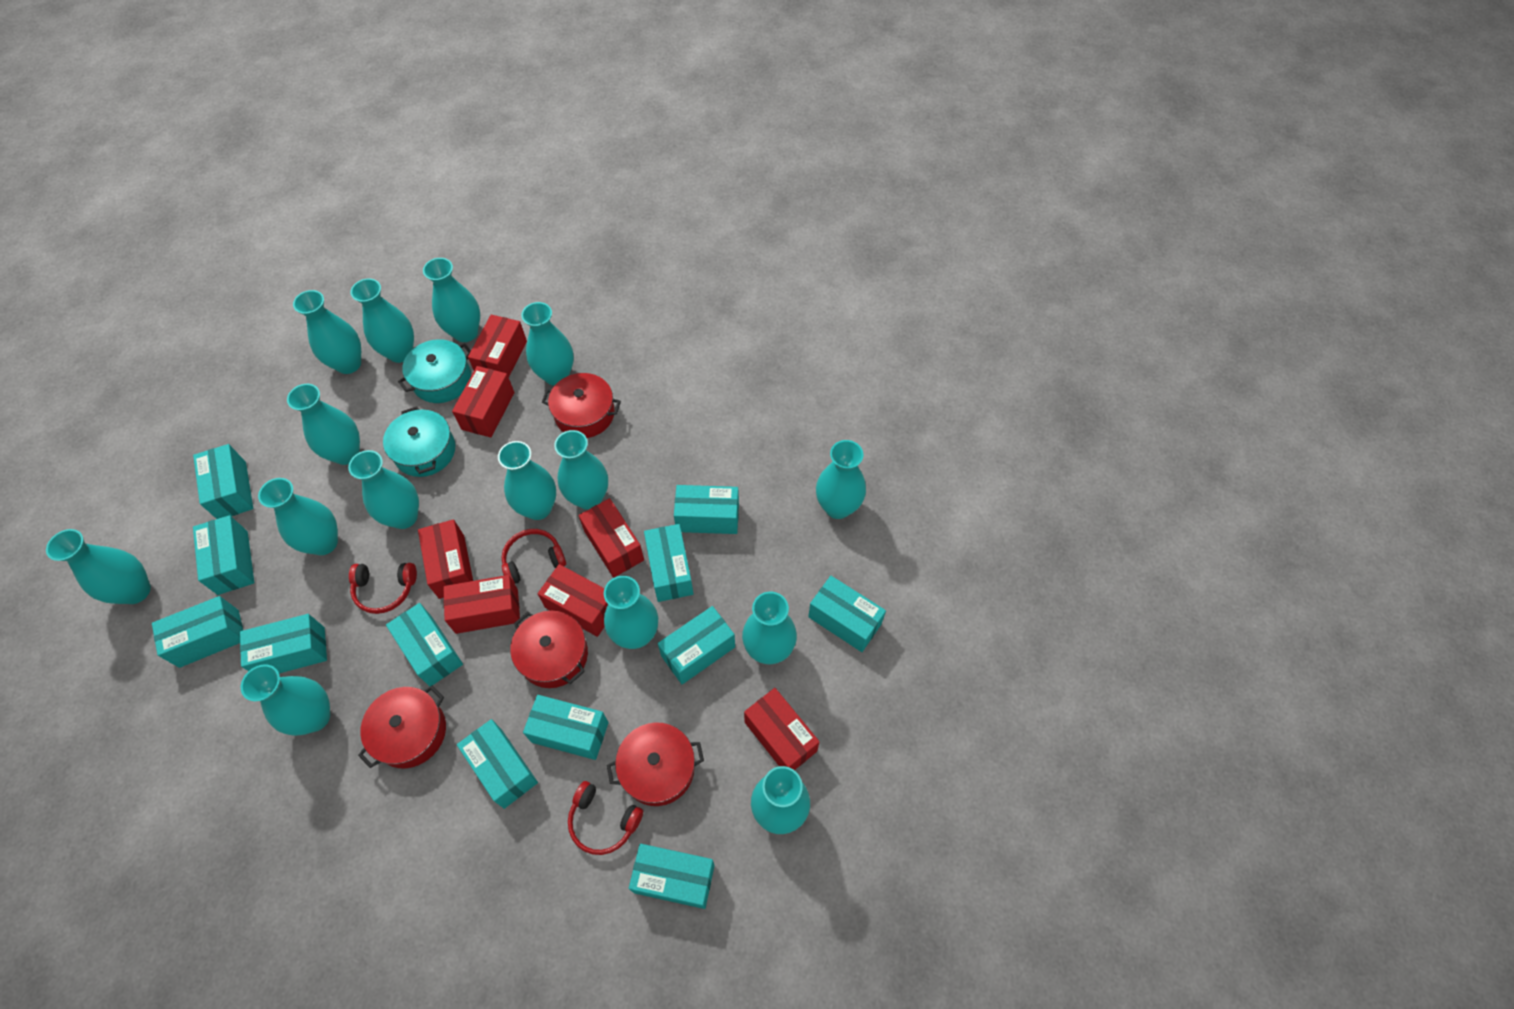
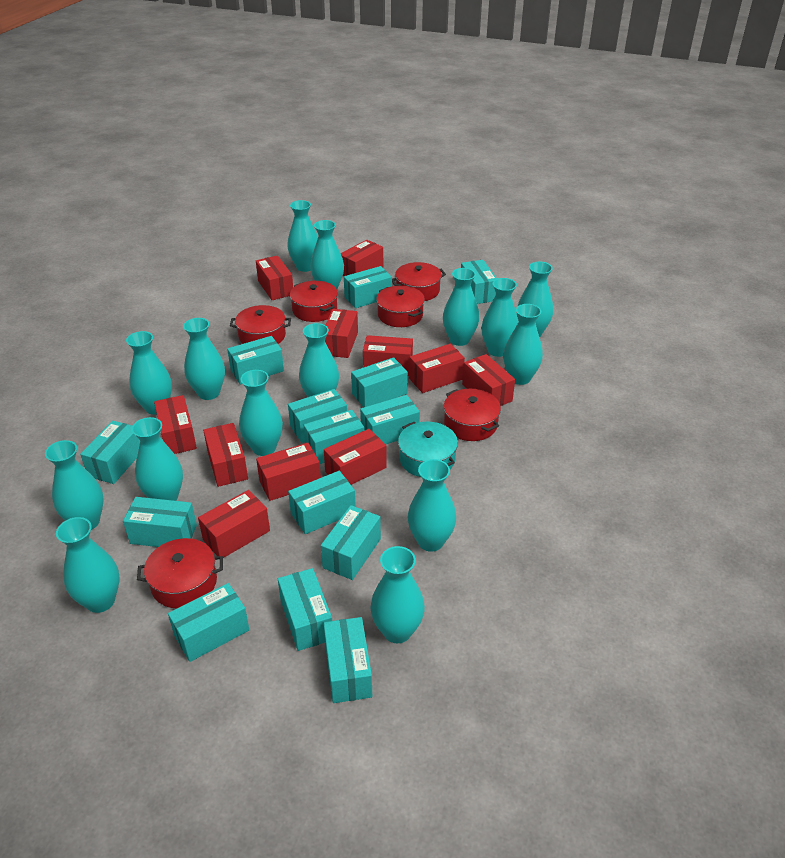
red box: 7 -> 11
red headphones: 3 -> 0
red pot: 4 -> 6
turquoise box: 12 -> 14
turquoise pot: 2 -> 1

